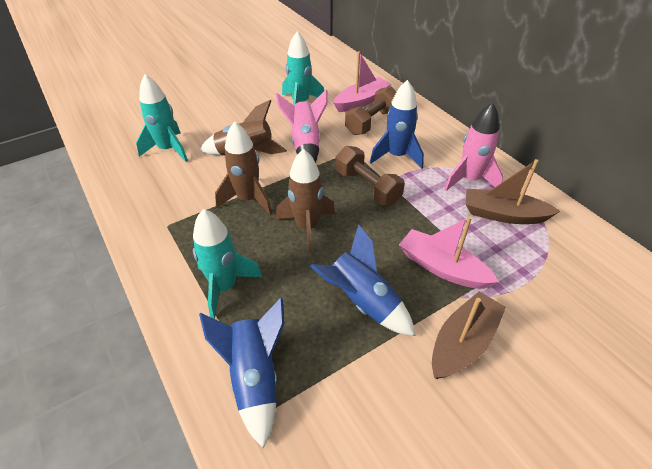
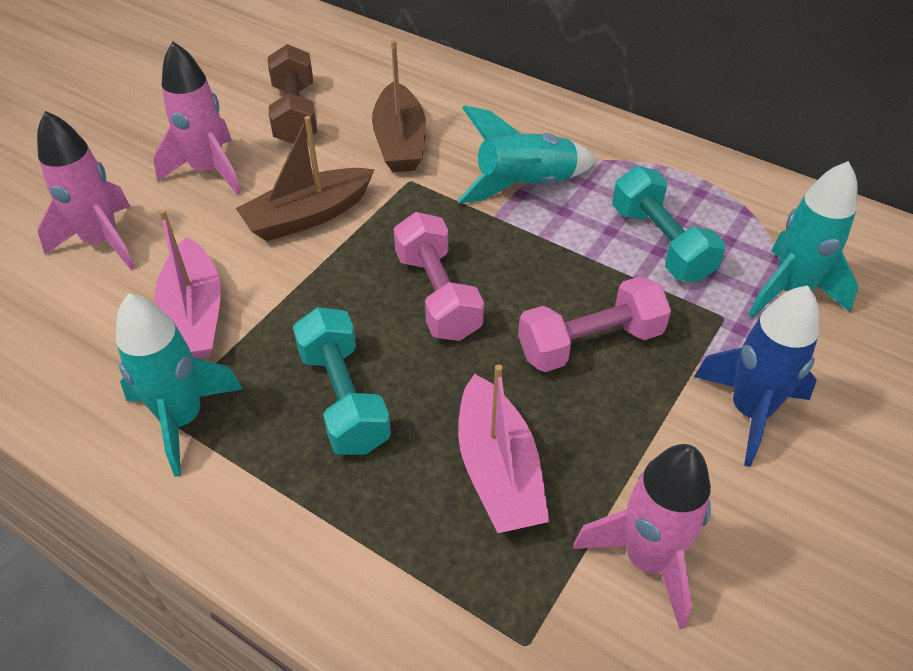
blue rocket: 3 -> 1
brown dumbbell: 2 -> 1
brown rocket: 3 -> 0
pink dumbbell: 0 -> 2
pink rocket: 2 -> 3
turquoise dumbbell: 0 -> 2

